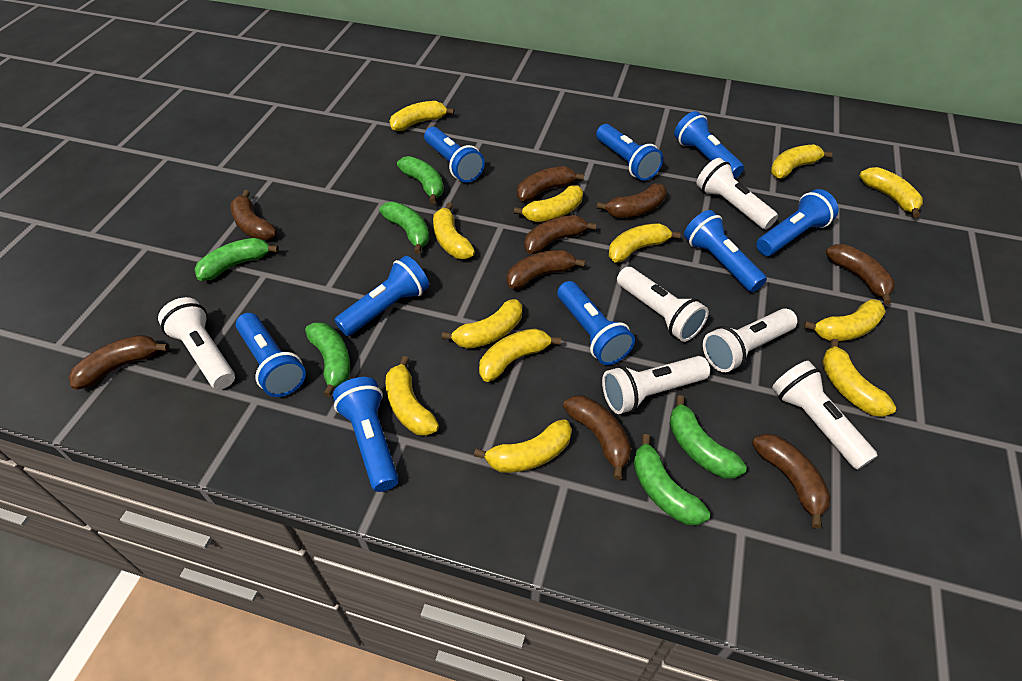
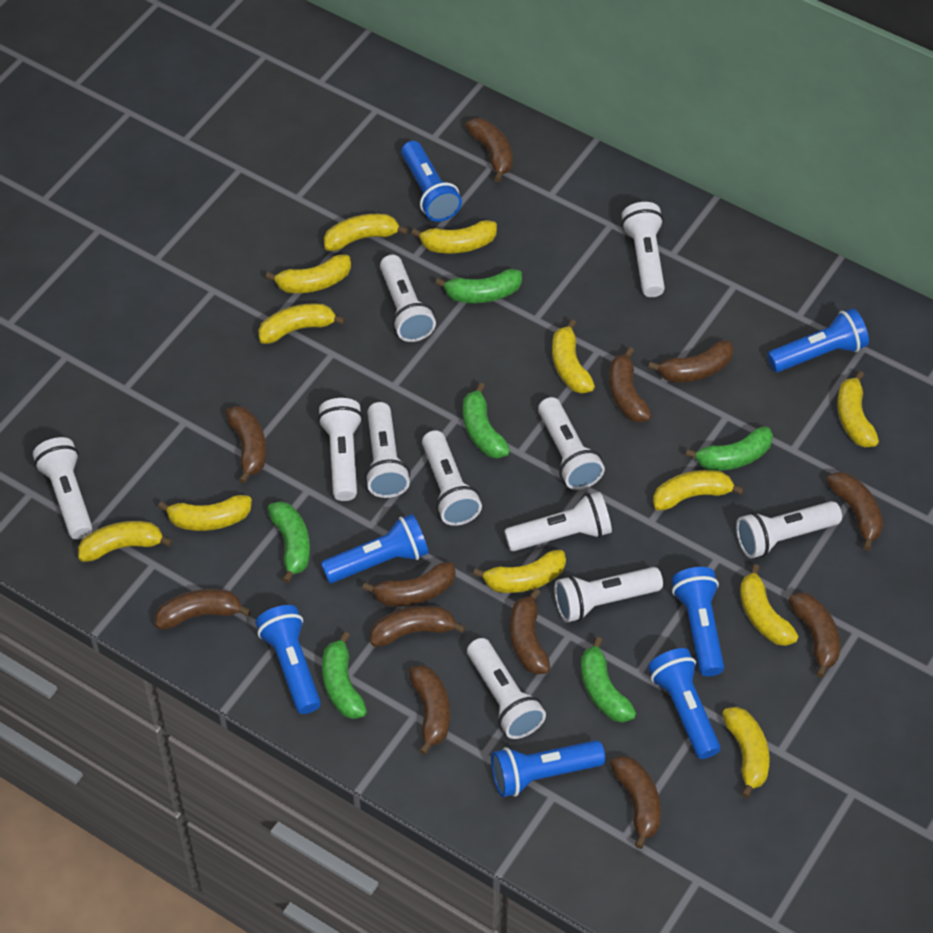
blue flashlight: 9 -> 7
brown banana: 9 -> 12
white flashlight: 6 -> 11

